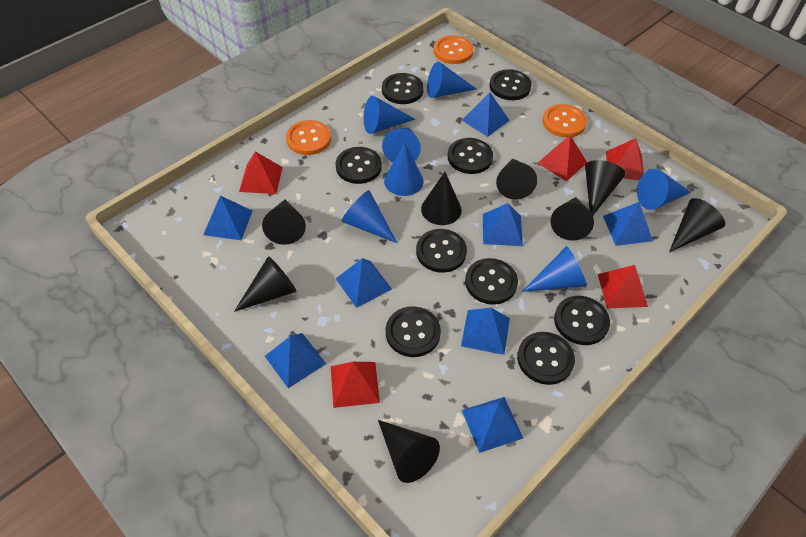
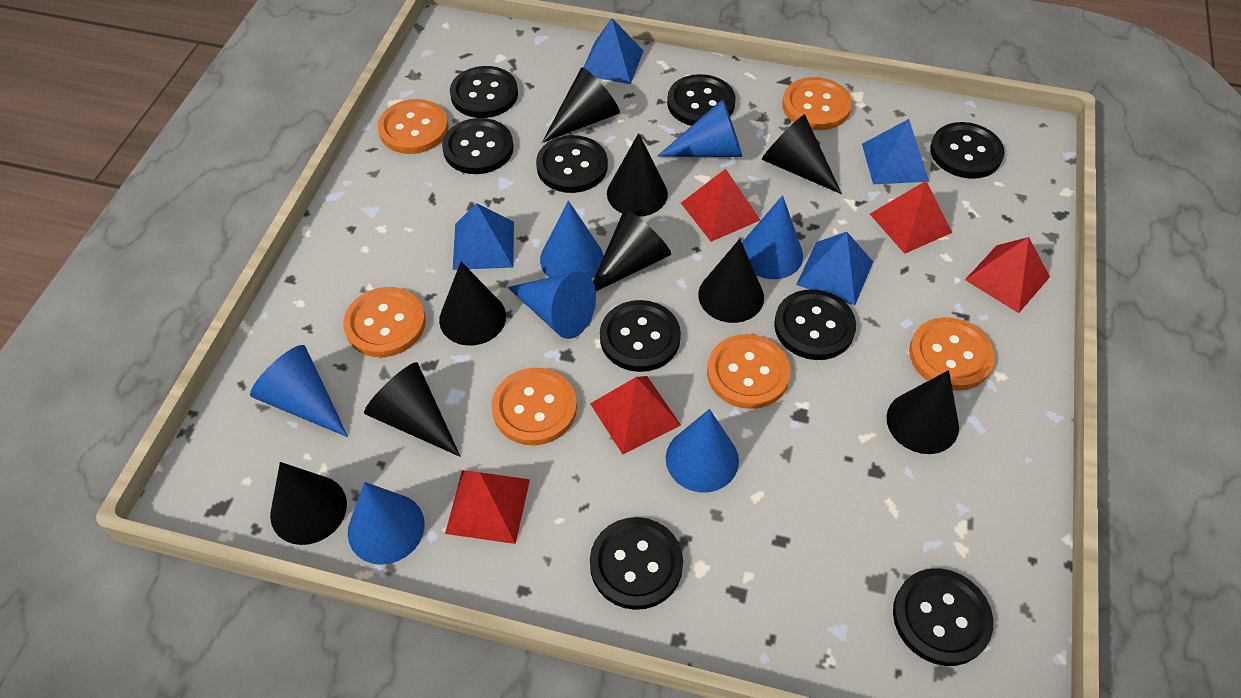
black cone: 8 -> 9
blue pyramid: 8 -> 4
orange button: 3 -> 6

